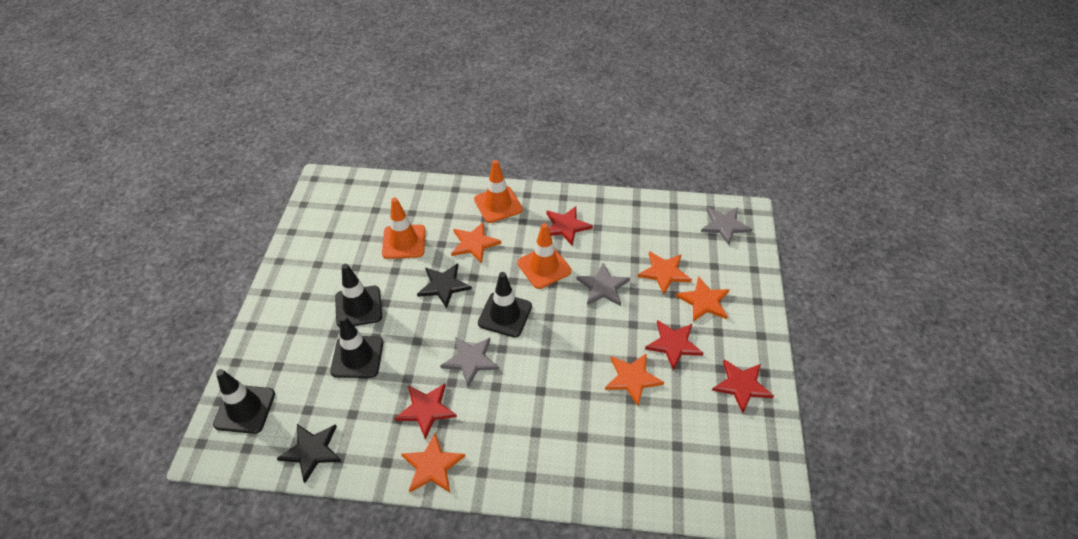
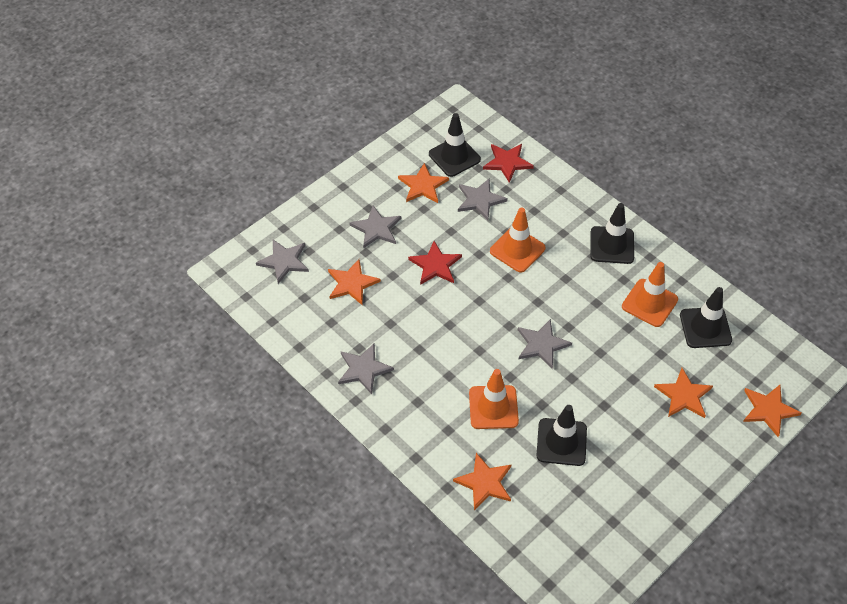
black star: 2 -> 0
grey star: 3 -> 5
red star: 4 -> 2

